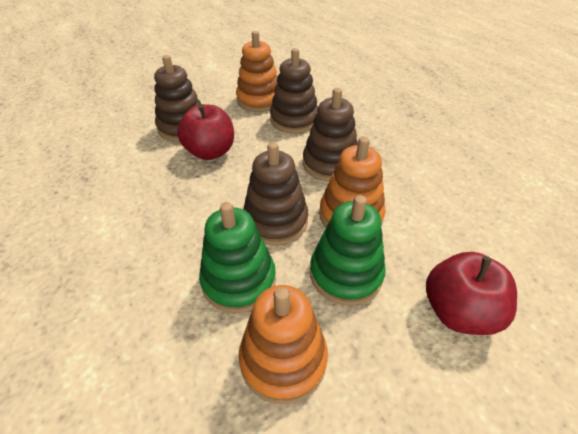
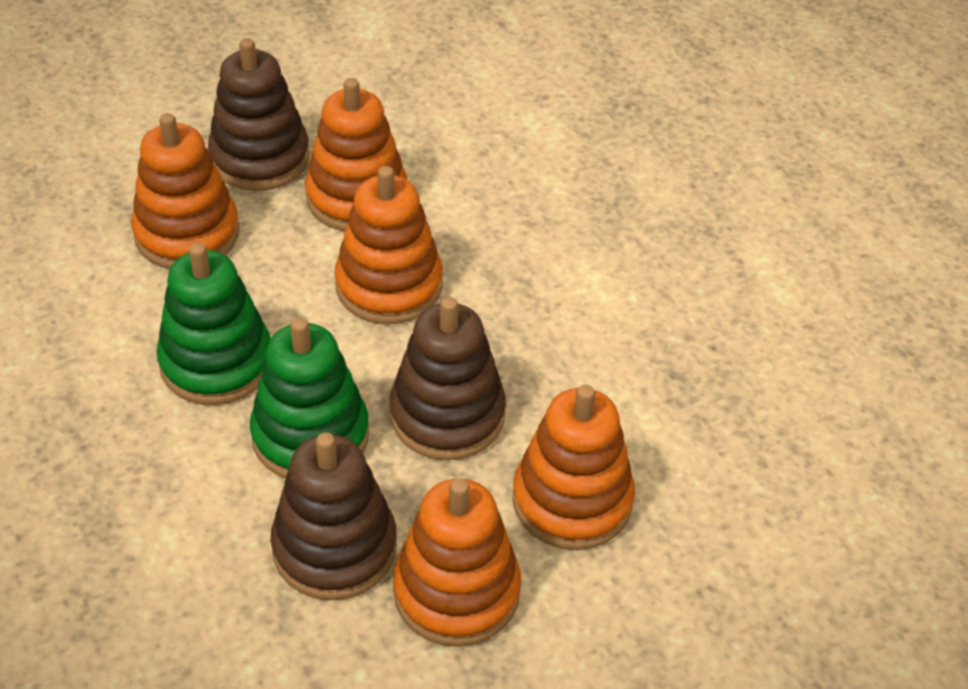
brown stacking toy: 4 -> 3
orange stacking toy: 3 -> 5
red apple: 2 -> 0

